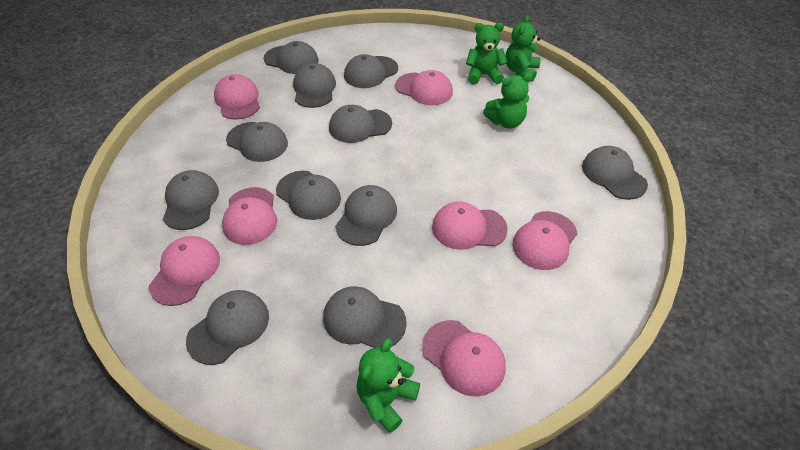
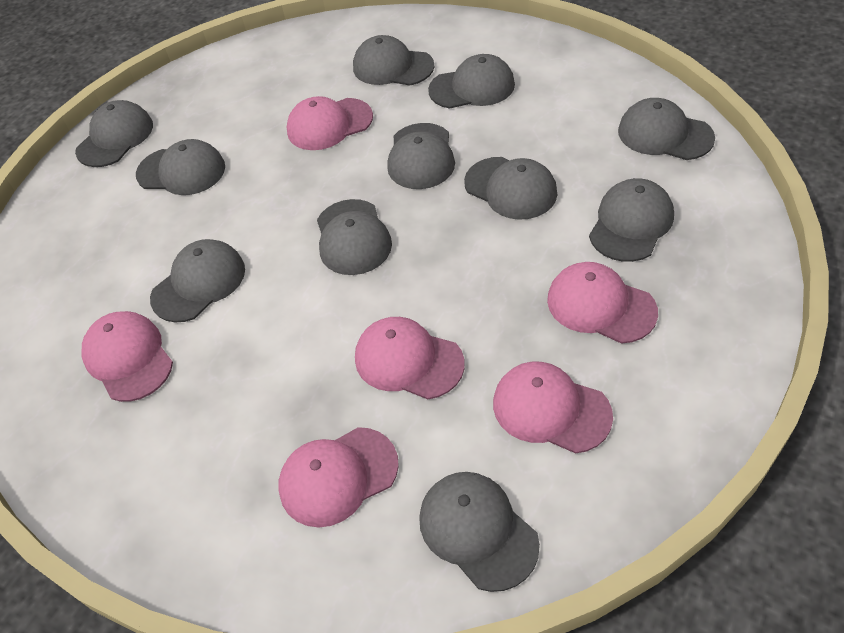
green teddy bear: 4 -> 0
pink cap: 7 -> 6

